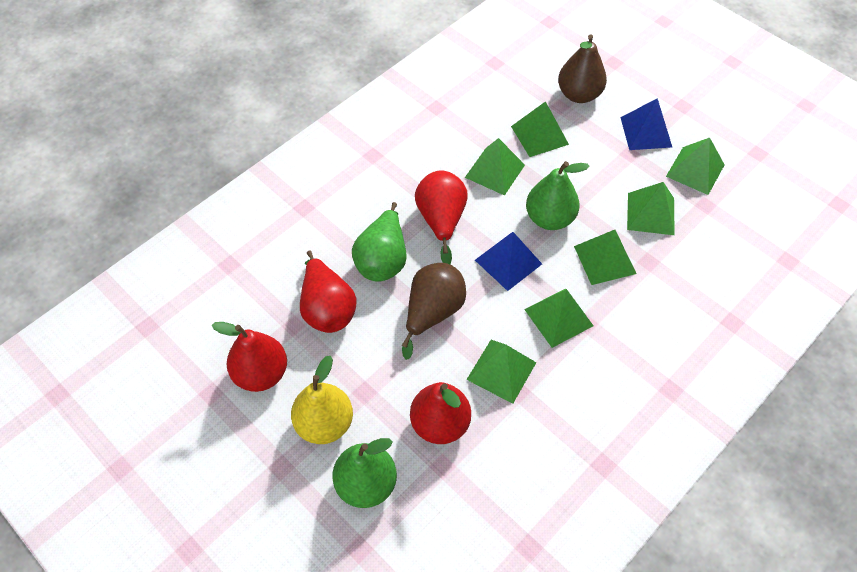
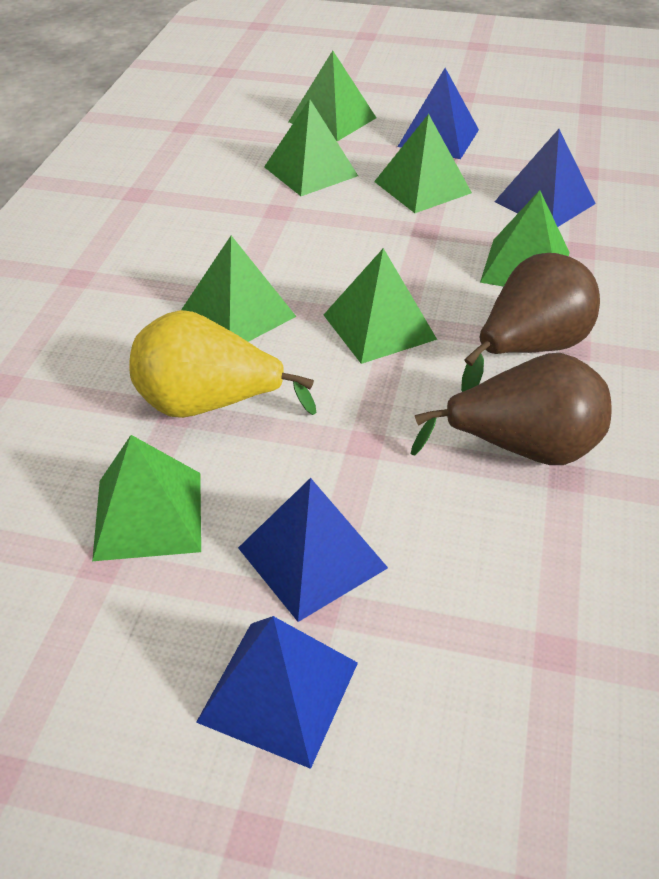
blue pyramid: 2 -> 4
green pear: 3 -> 0
red pear: 4 -> 0

